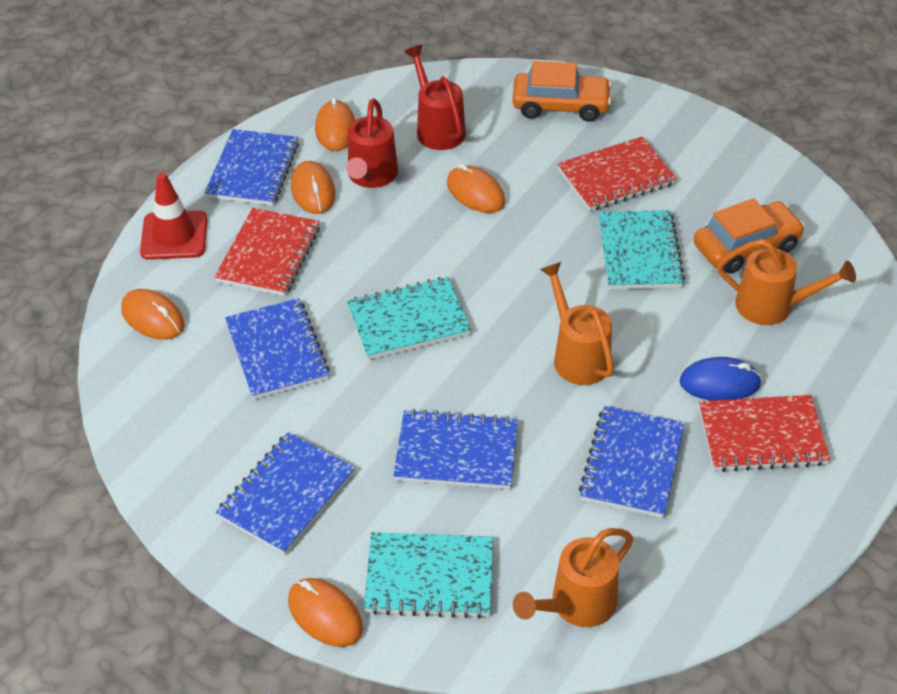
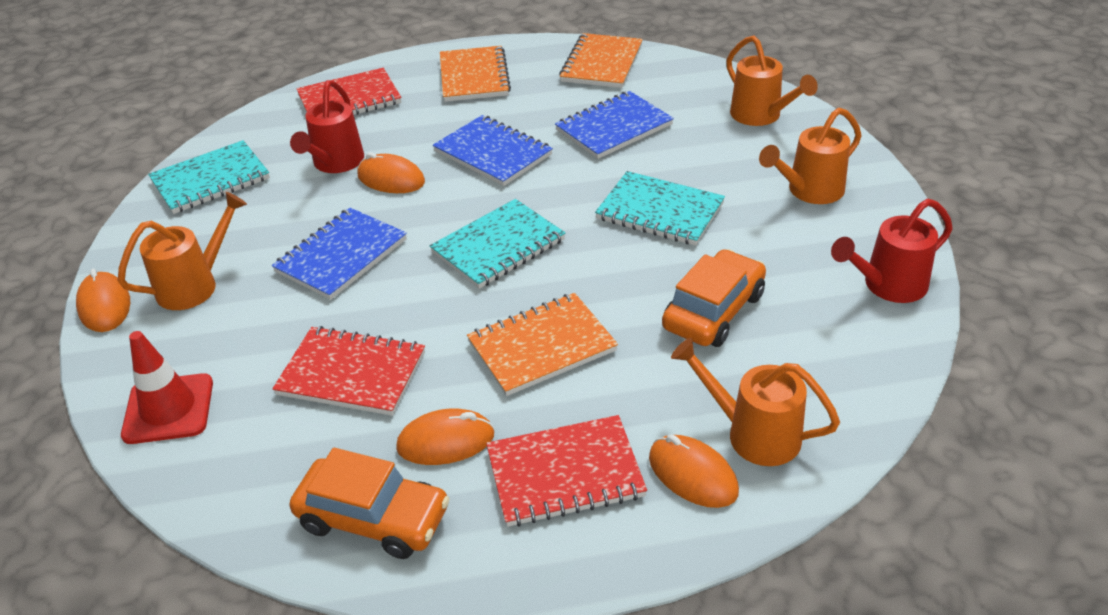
blue mouse: 1 -> 0
blue notebook: 5 -> 3
orange mouse: 5 -> 4
orange notebook: 0 -> 3
orange watering can: 3 -> 4

